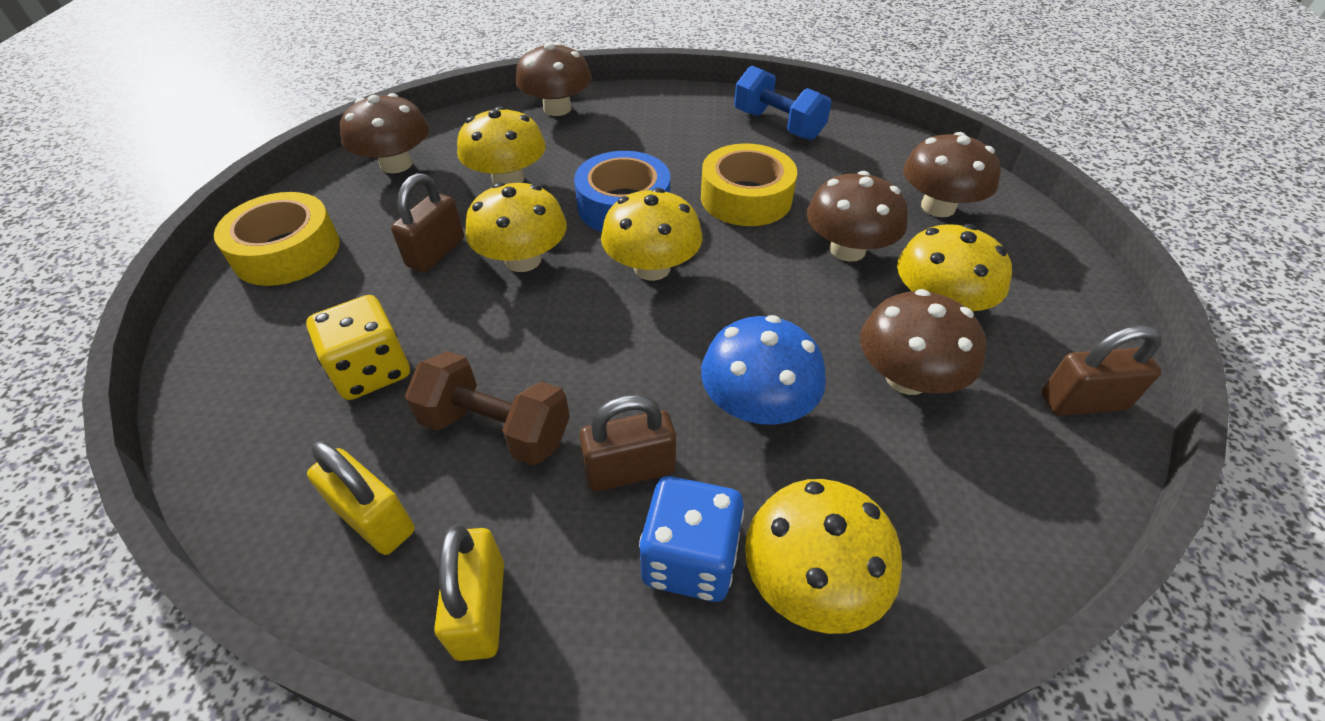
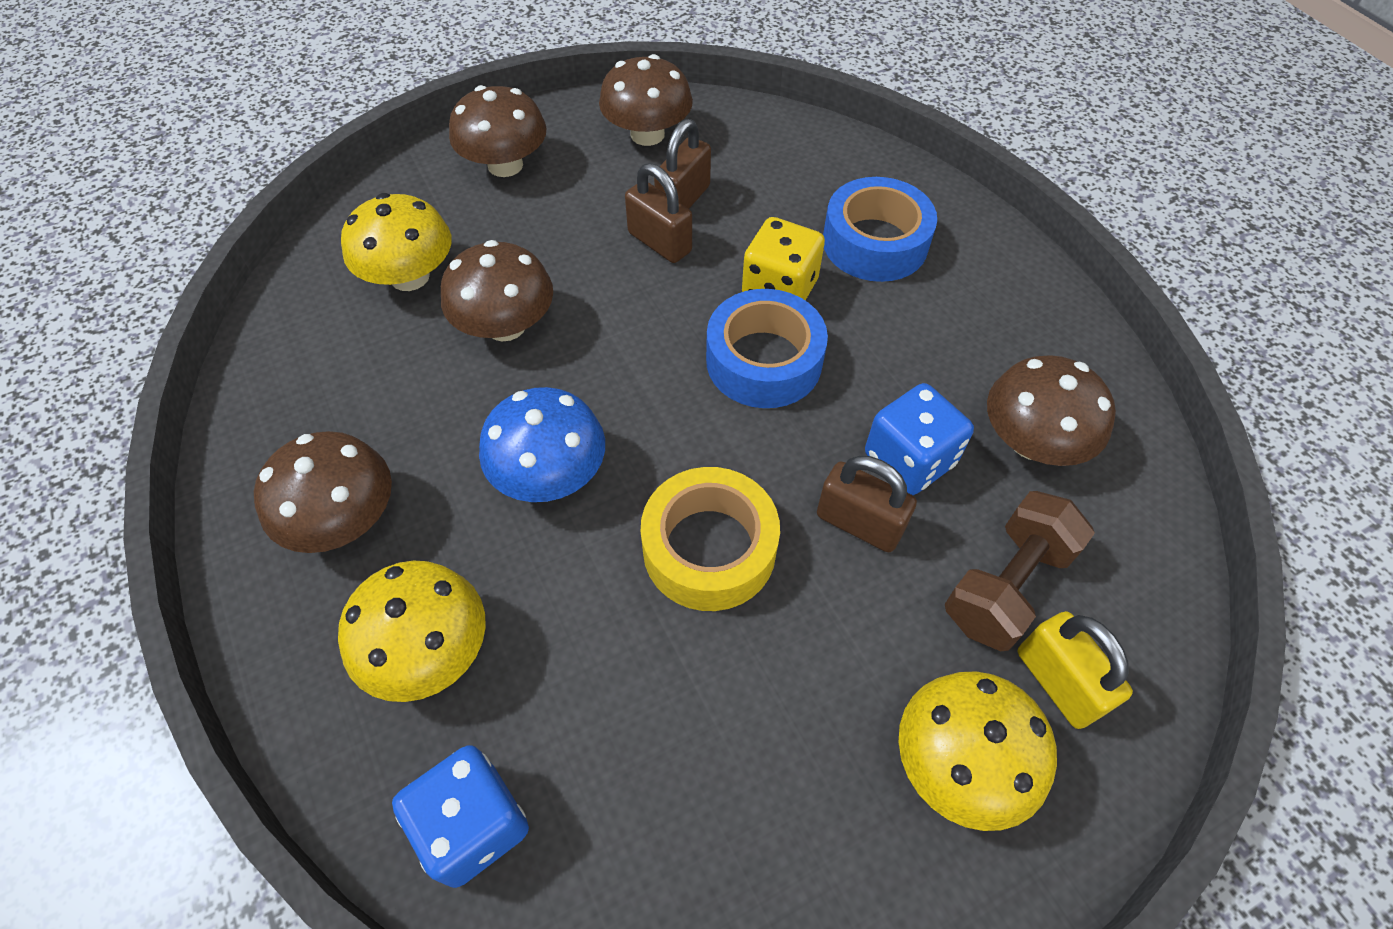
blue dice: 1 -> 2
blue dumbbell: 1 -> 0
blue tape: 1 -> 2
yellow mushroom: 5 -> 3
yellow padlock: 2 -> 1
yellow tape: 2 -> 1

